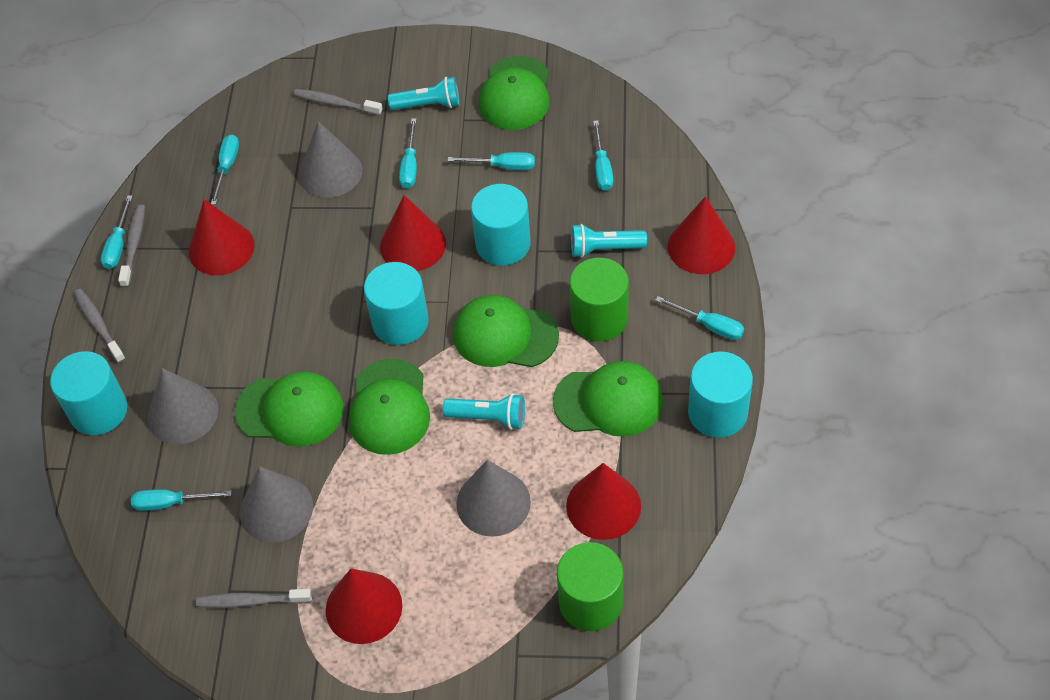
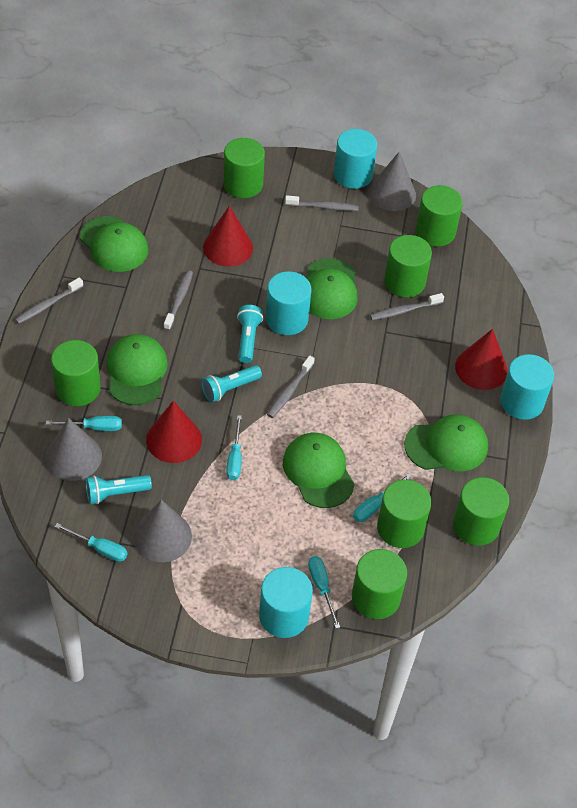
green cylinder: 2 -> 7
grey cone: 4 -> 3
grey toothbrush: 4 -> 5
red cone: 5 -> 3
turquoise screwdriver: 7 -> 5

